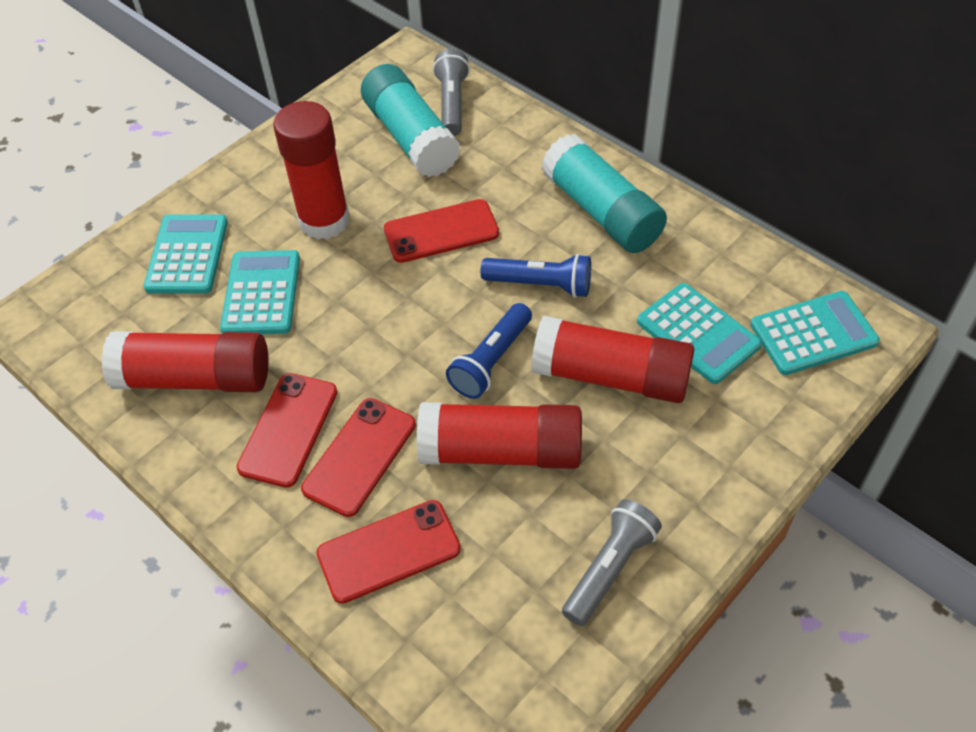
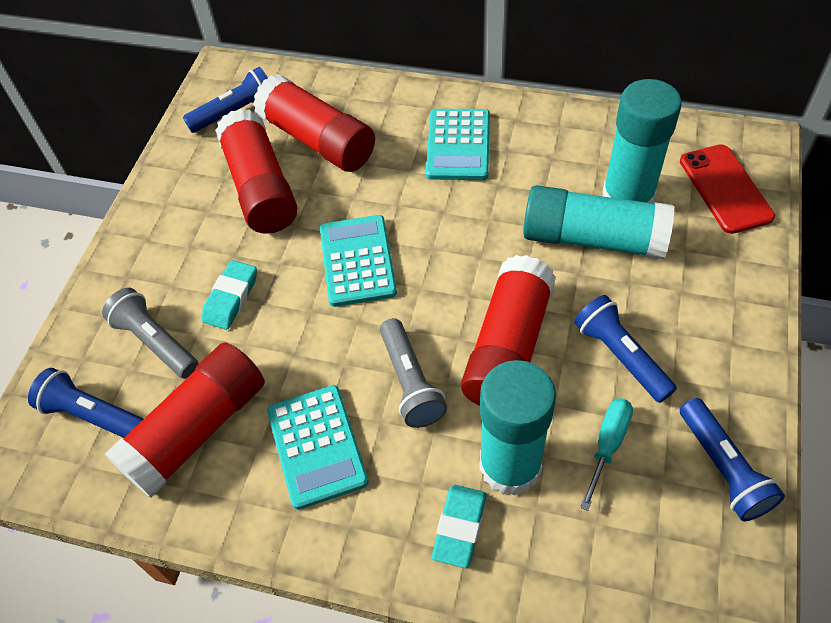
blue flashlight: 2 -> 4
red phone: 4 -> 1
turquoise calculator: 4 -> 3
turquoise eraser: 0 -> 2
turquoise glue stick: 2 -> 3
turquoise screwdriver: 0 -> 1

